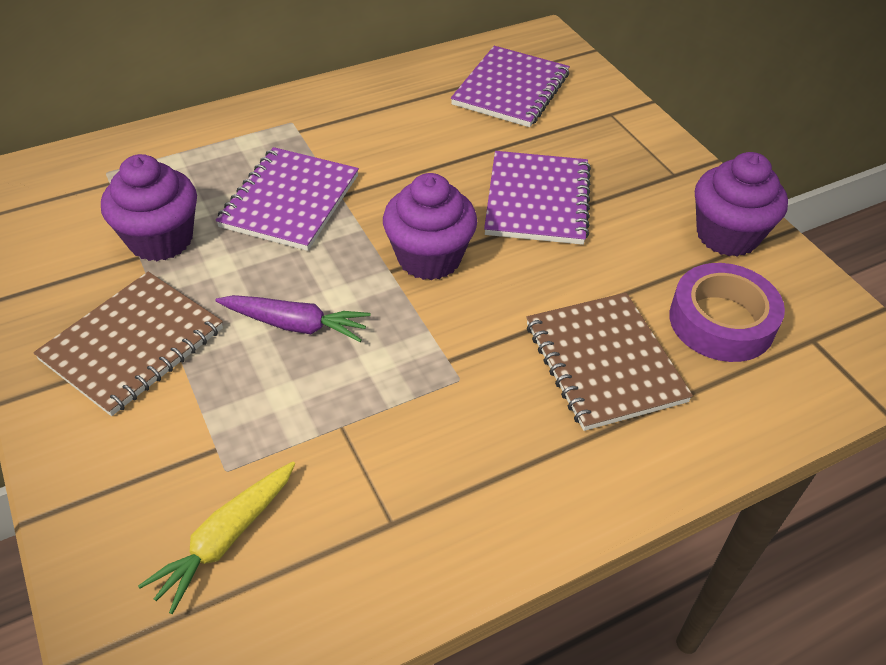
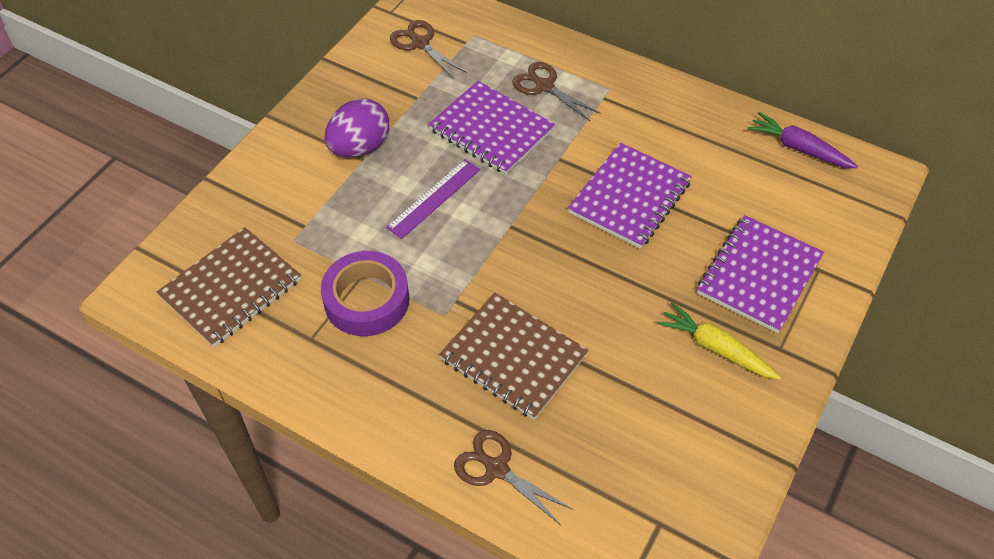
brown scissors: 0 -> 3
purple cupcake: 3 -> 0
purple egg: 0 -> 1
purple ruler: 0 -> 1

